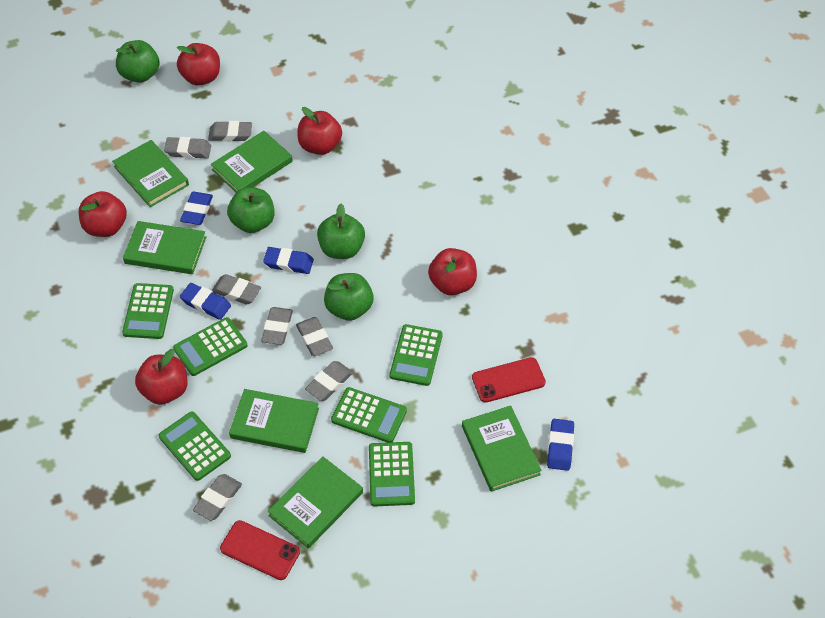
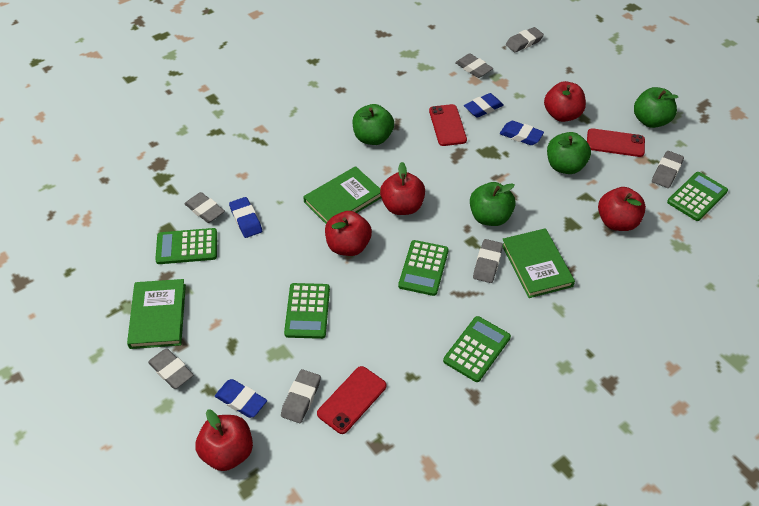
green book: 6 -> 3
green calculator: 6 -> 5
red phone: 2 -> 3

